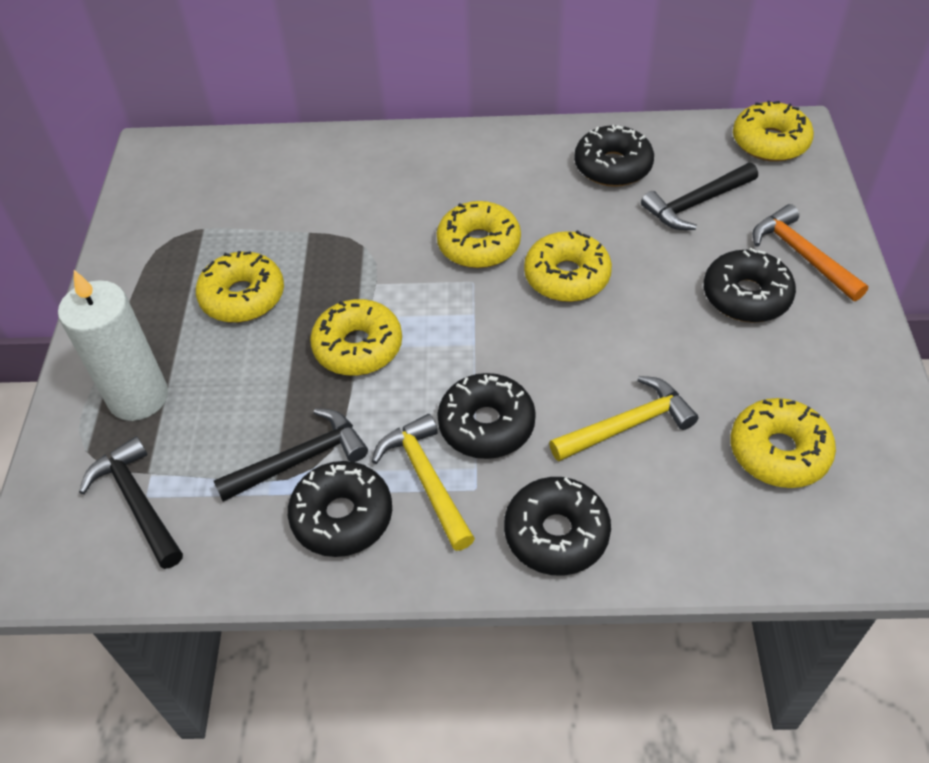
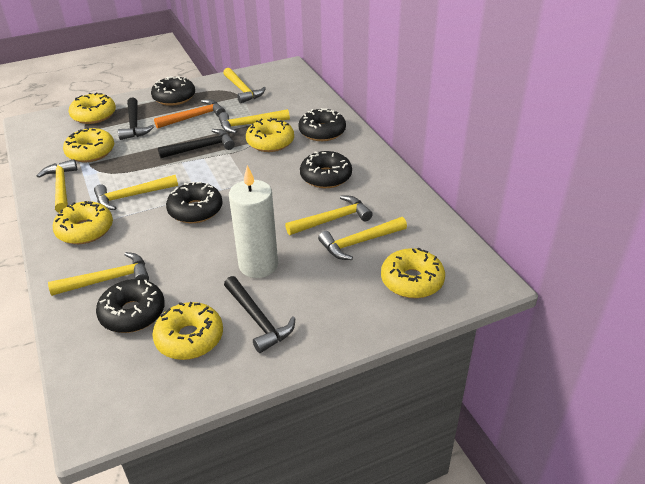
yellow hammer: 2 -> 7

